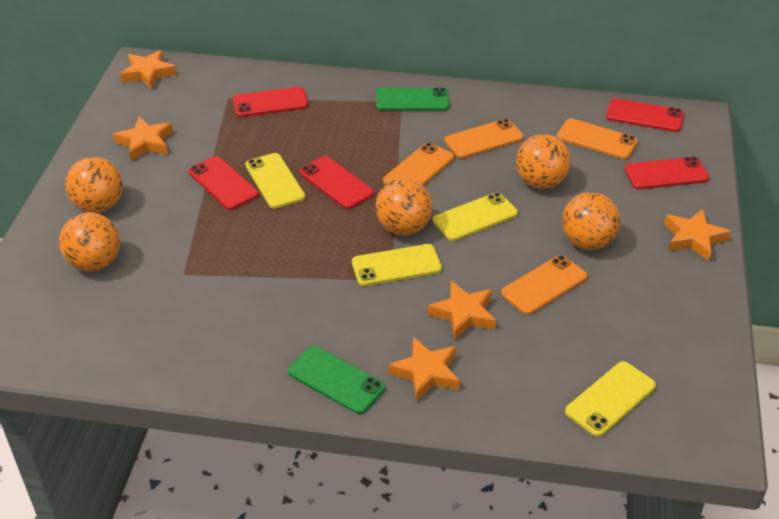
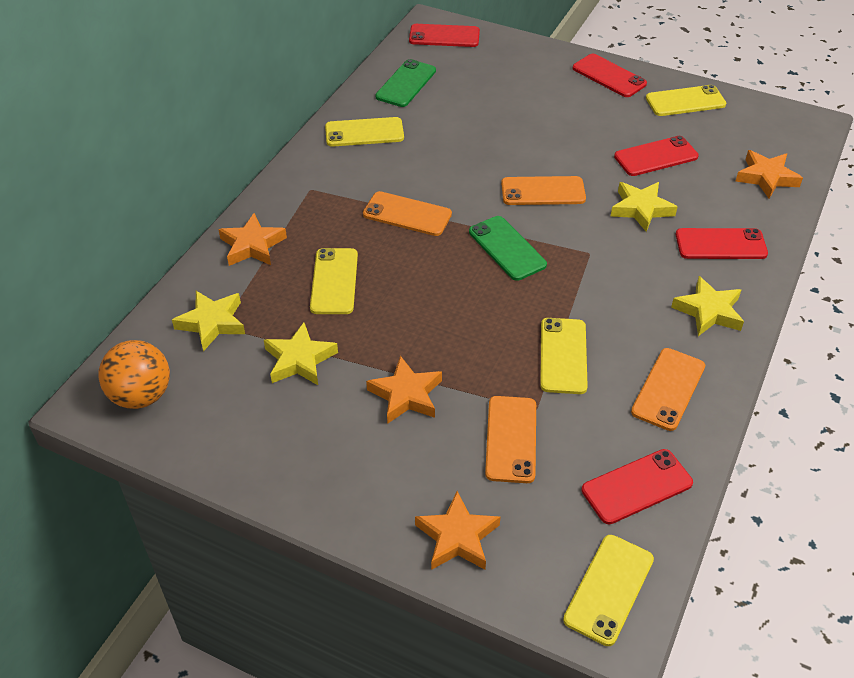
orange ball: 5 -> 1
orange star: 5 -> 4
yellow phone: 4 -> 5
yellow star: 0 -> 4

